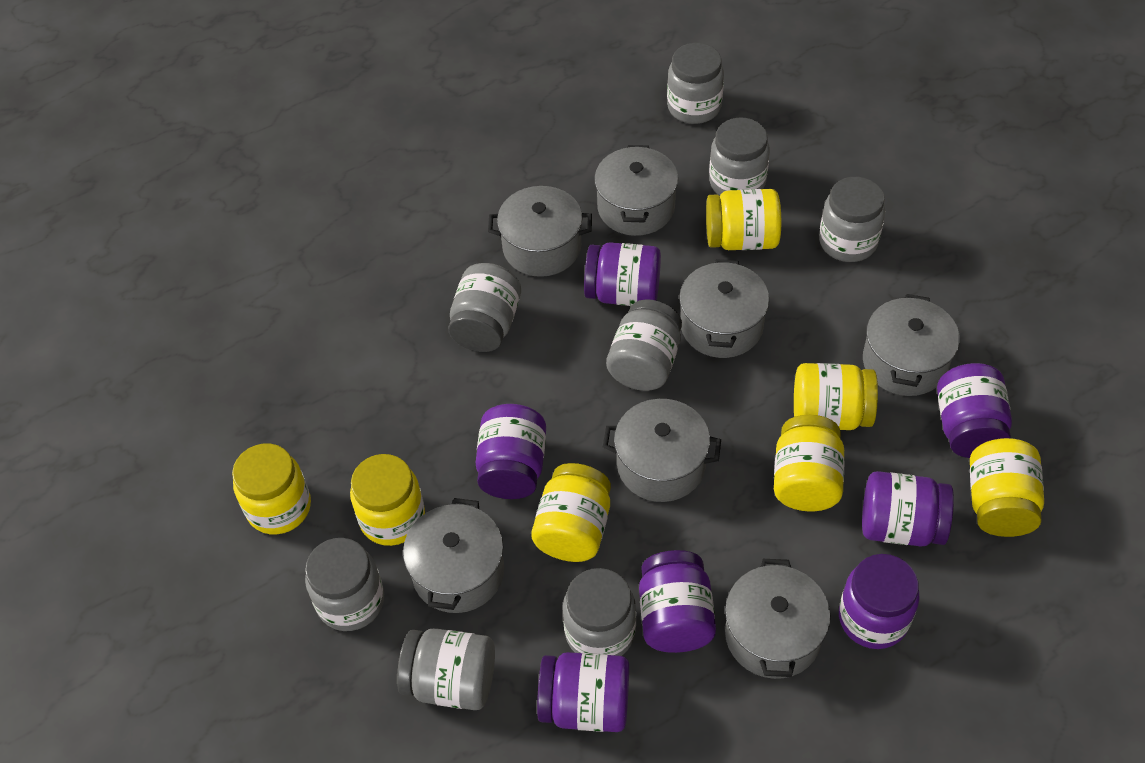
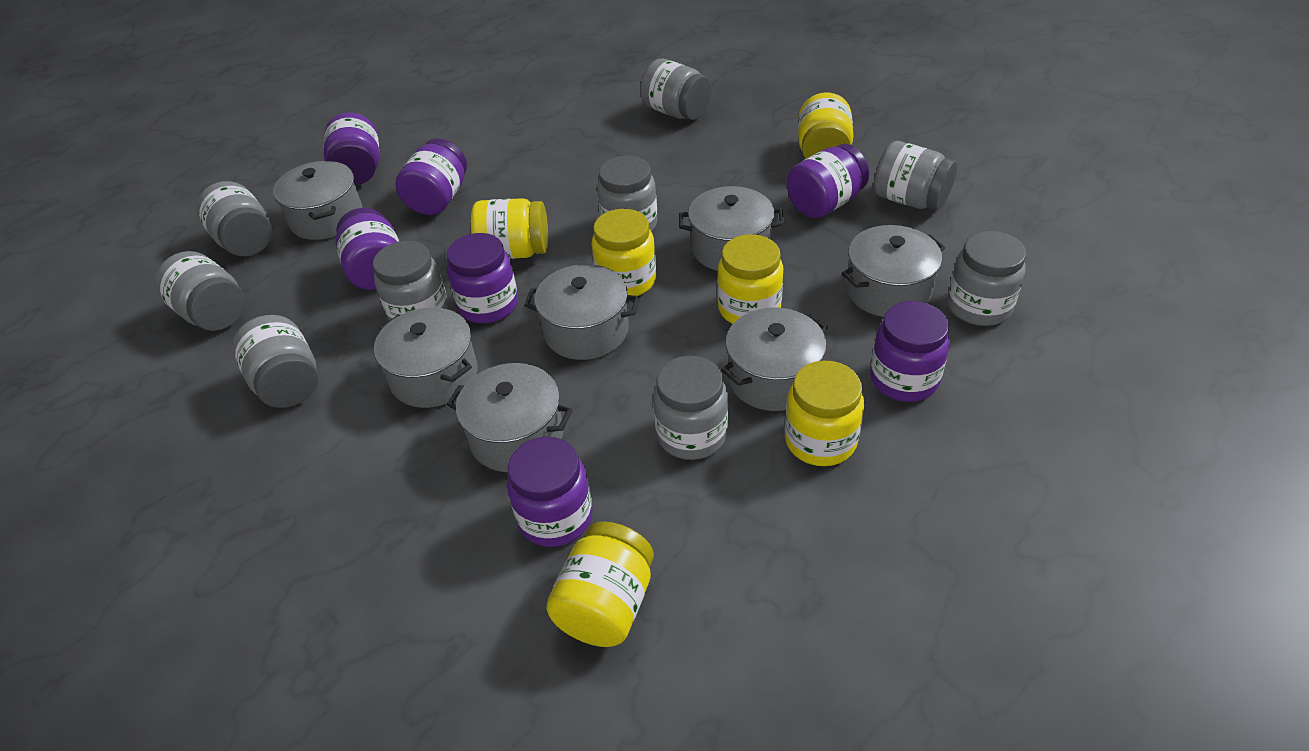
grey jar: 8 -> 9
yellow jar: 7 -> 6

